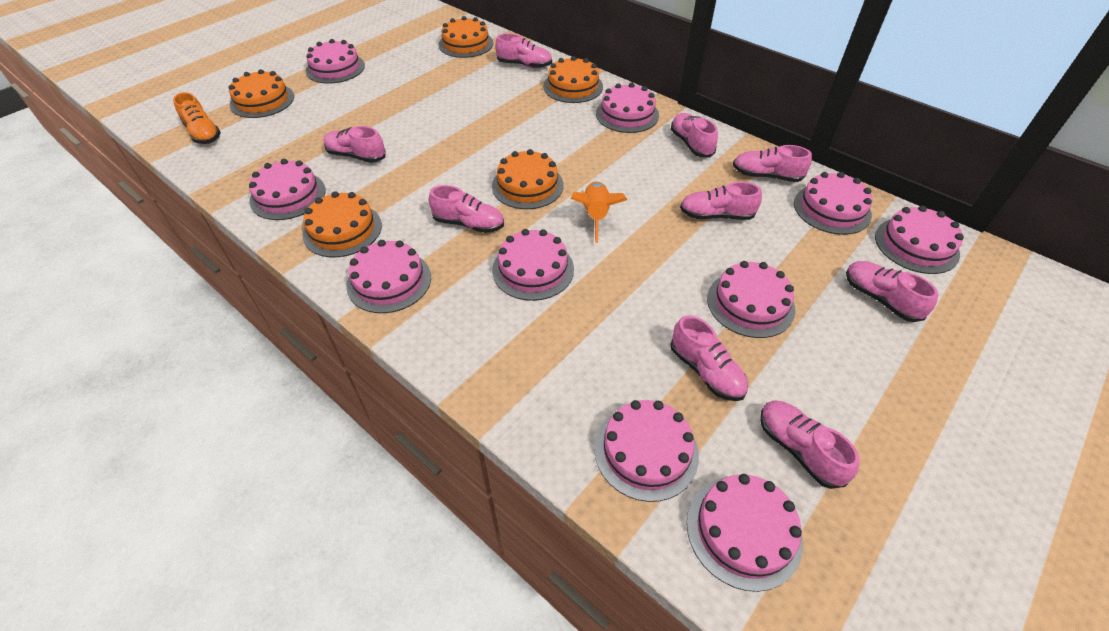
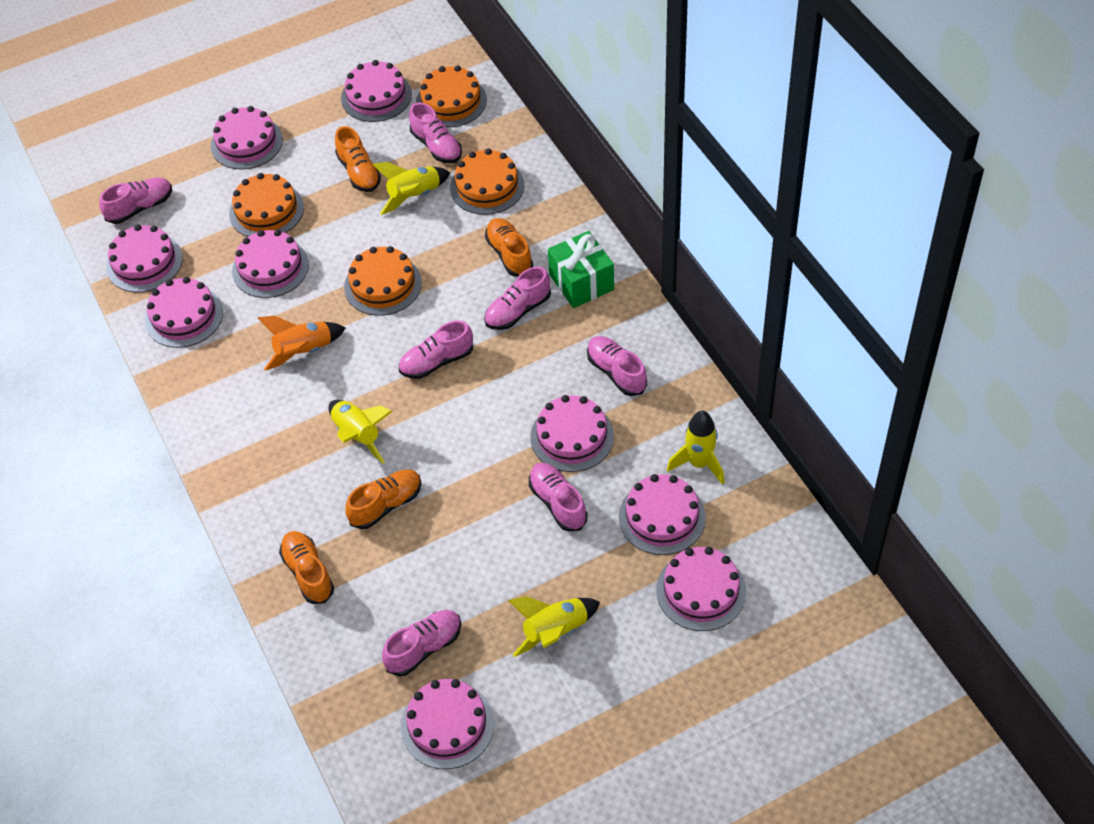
green gift: 0 -> 1
orange cake: 5 -> 4
orange shoe: 1 -> 4
pink cake: 10 -> 9
pink shoe: 9 -> 7
yellow rocket: 0 -> 4

